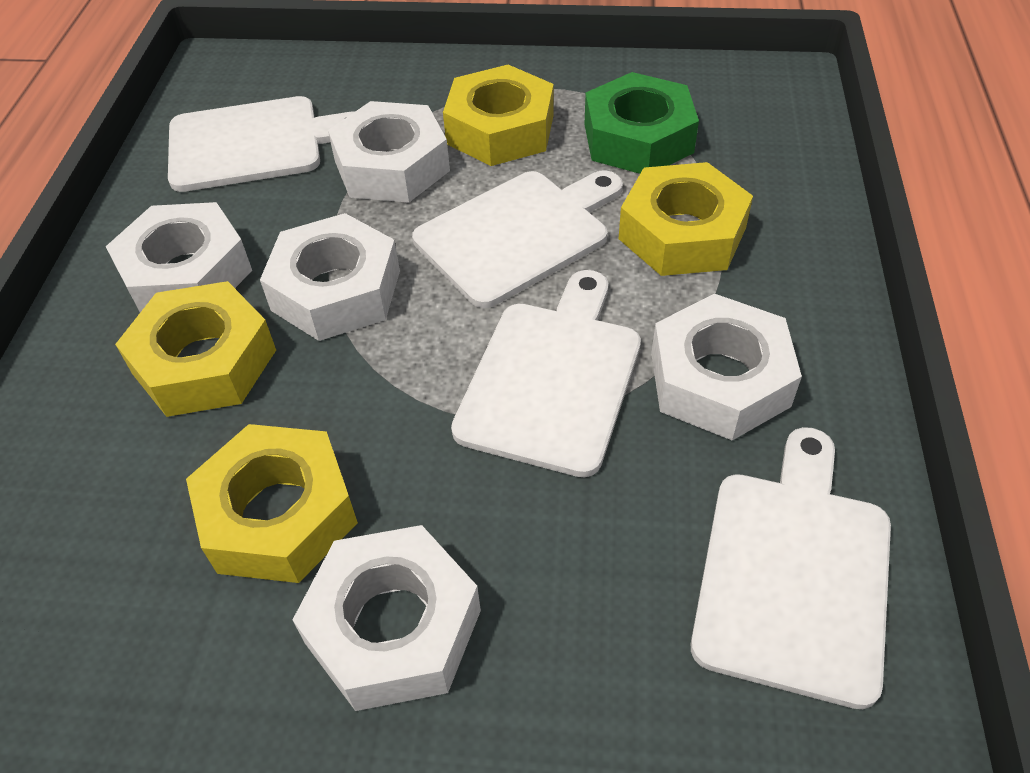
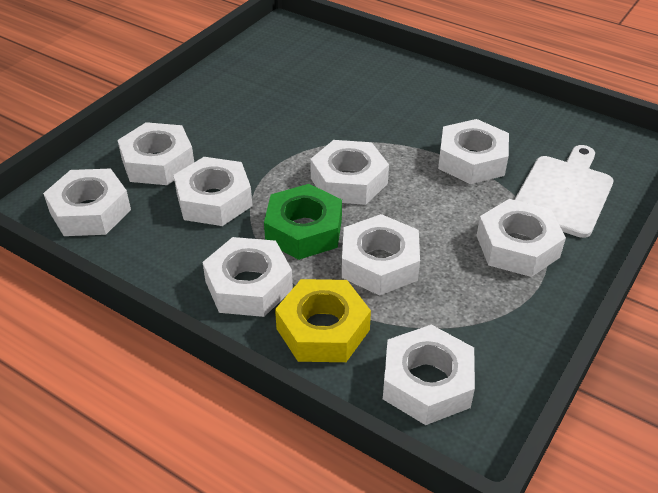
white cutting board: 4 -> 1
white nut: 5 -> 9
yellow nut: 4 -> 1

